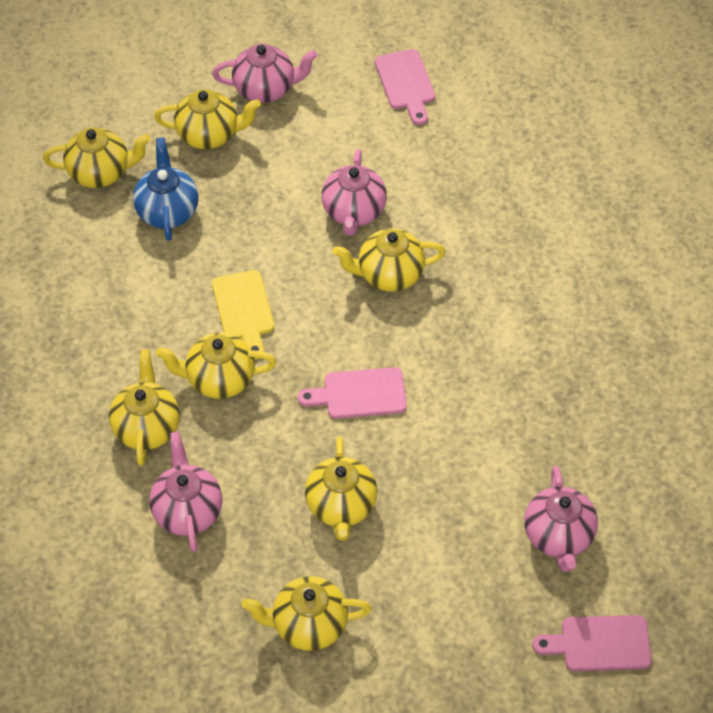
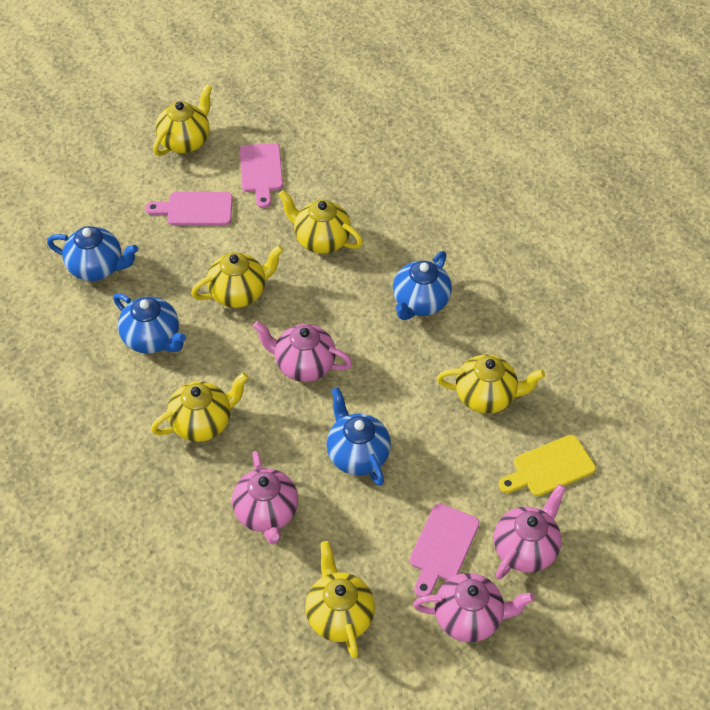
blue teapot: 1 -> 4
yellow teapot: 7 -> 6

